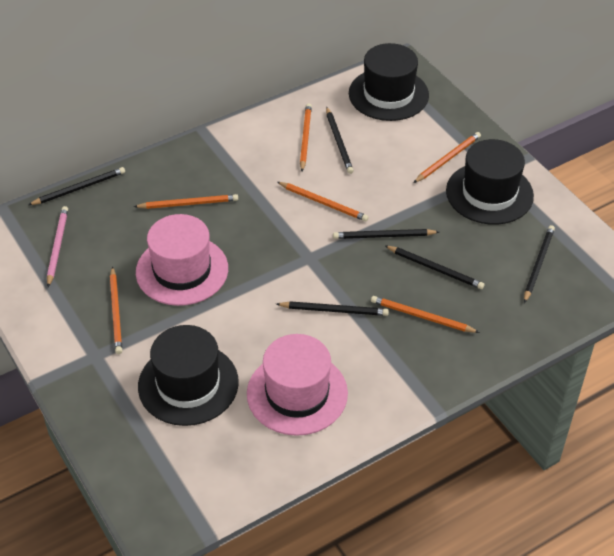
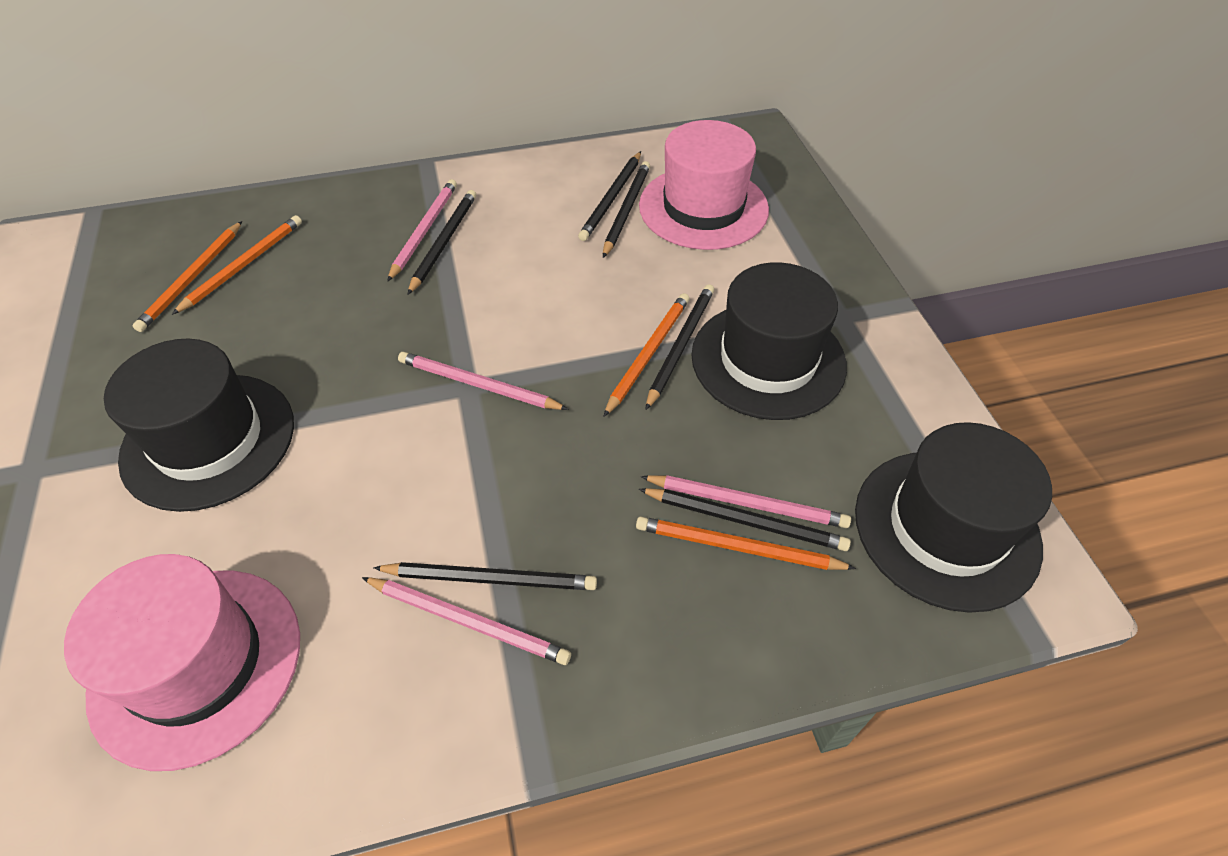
orange pencil: 6 -> 4
pink pencil: 1 -> 4

